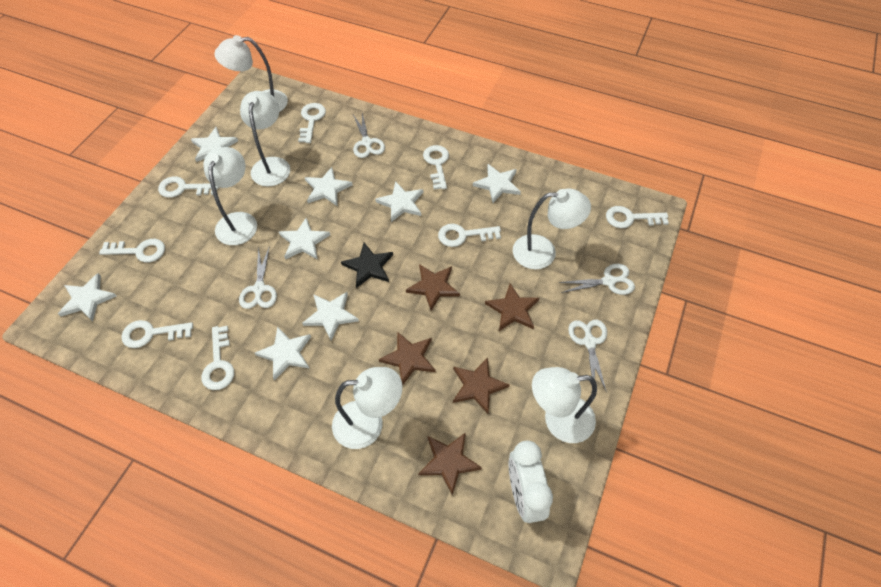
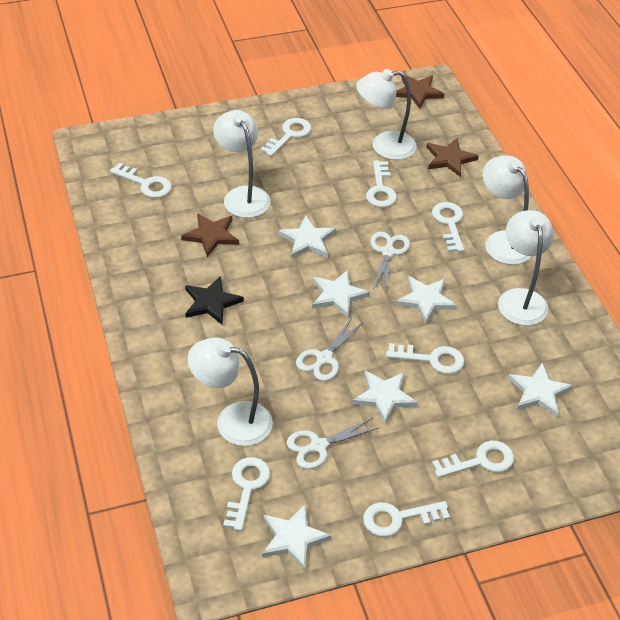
brown star: 5 -> 3
white clock: 1 -> 0
white lamp: 6 -> 5
white scissors: 4 -> 3
white star: 8 -> 6

